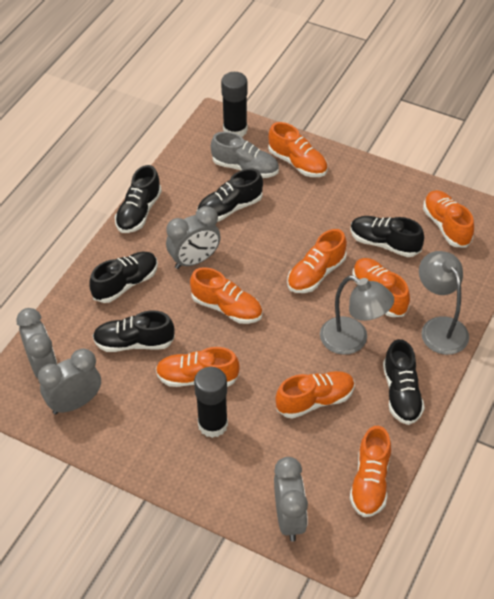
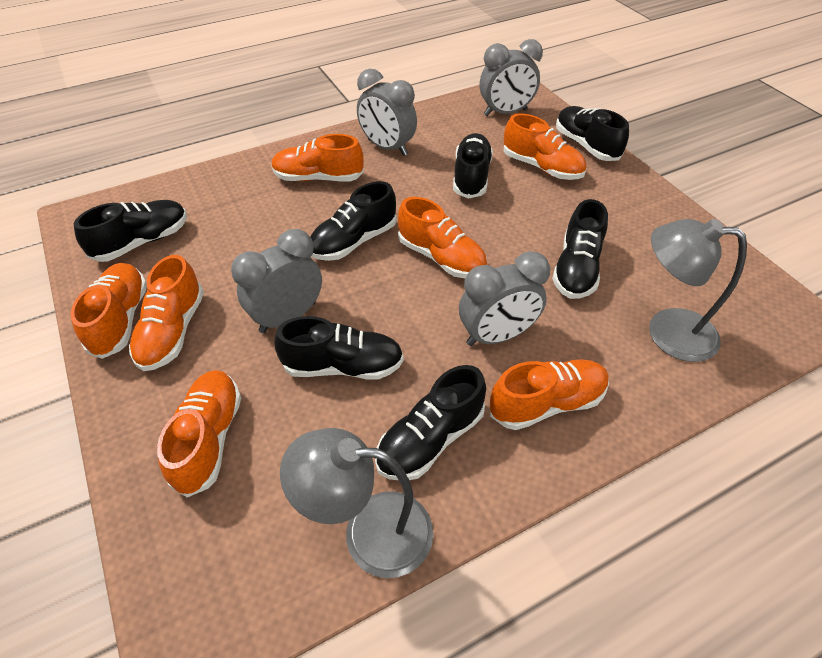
black glue stick: 2 -> 0
black shoe: 6 -> 7
grey shoe: 1 -> 0
orange shoe: 8 -> 7

